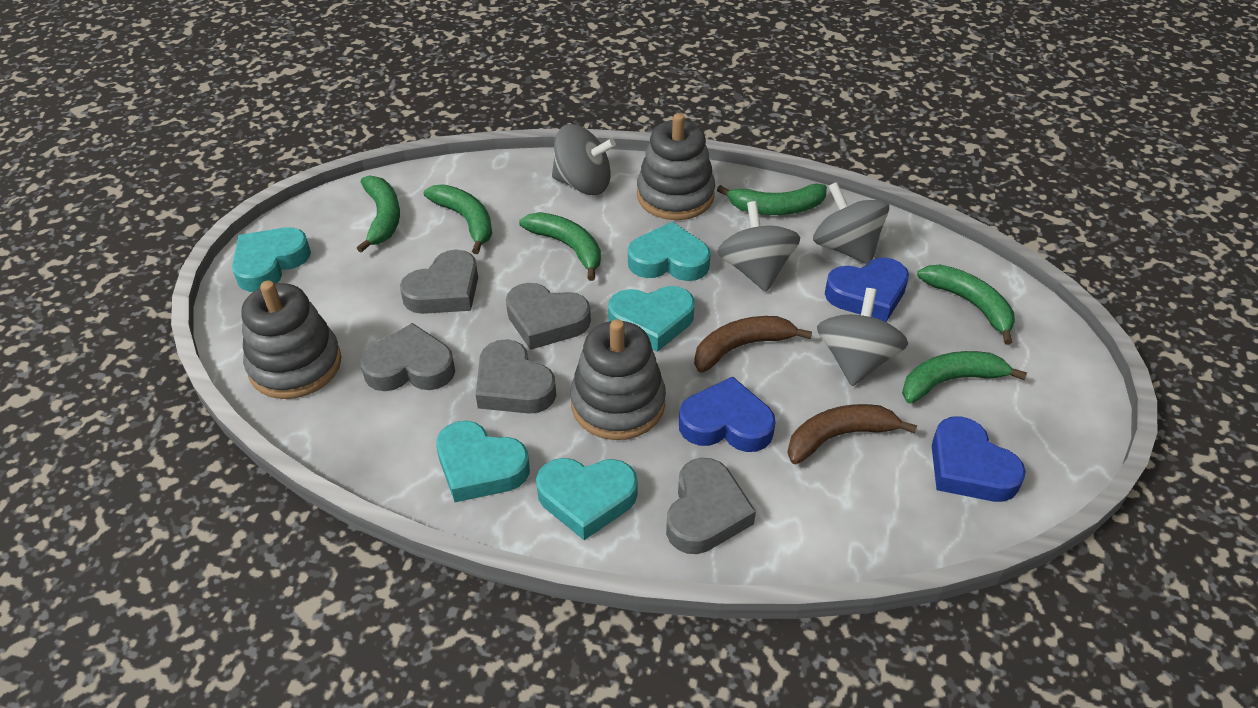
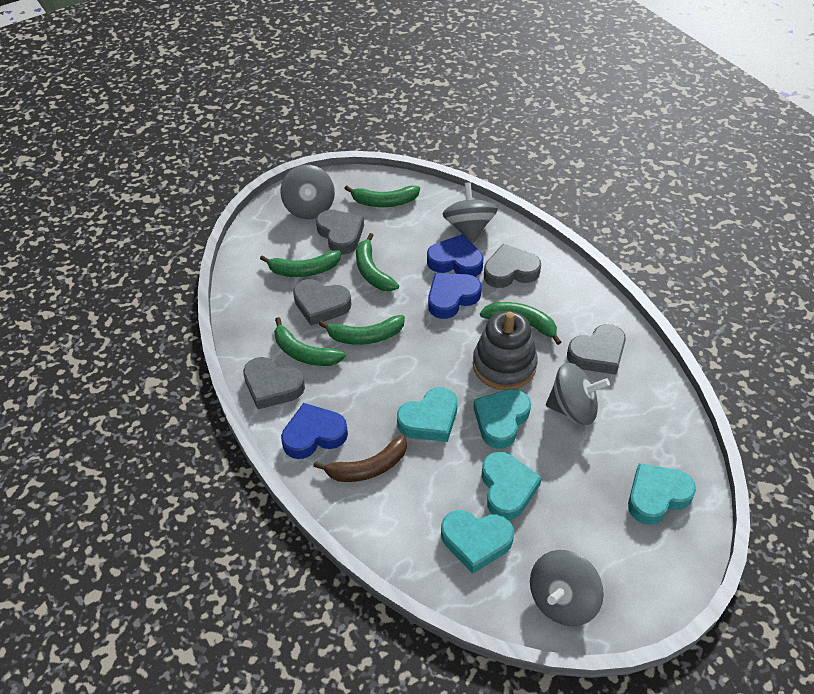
brown banana: 2 -> 1
grey stacking toy: 3 -> 1

